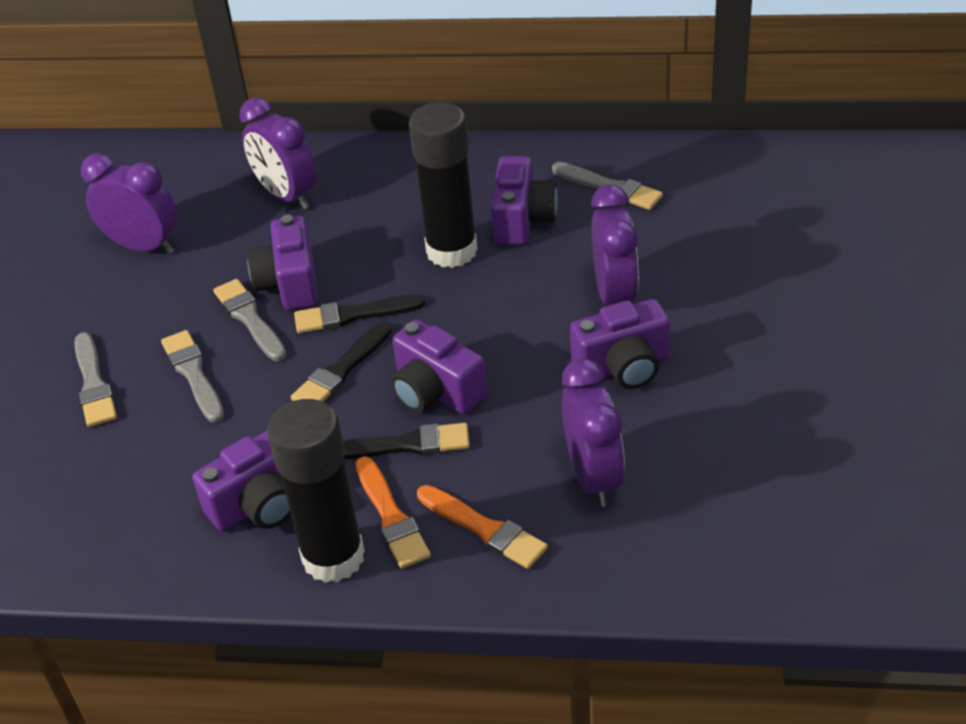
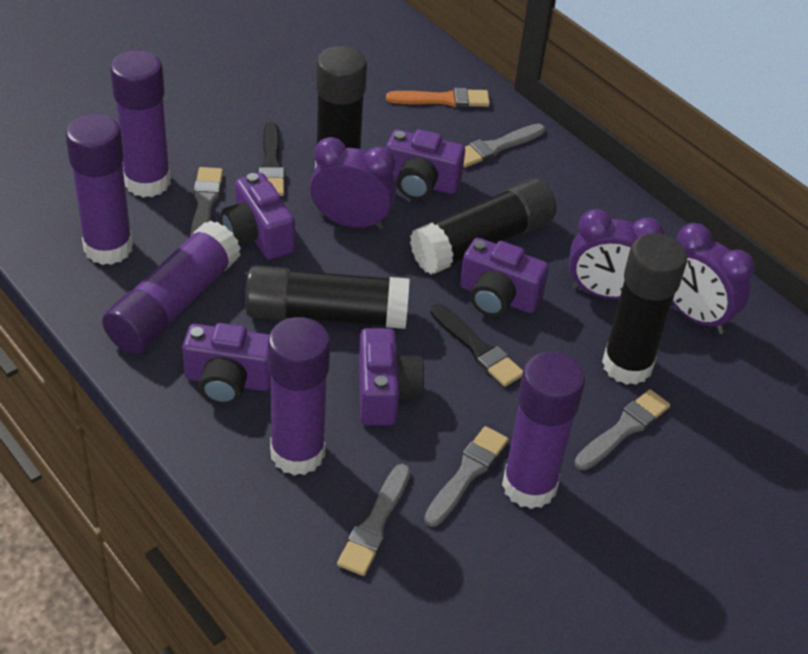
black brush: 3 -> 2
black glue stick: 2 -> 4
grey brush: 4 -> 5
orange brush: 2 -> 1
purple clock: 4 -> 3
purple glue stick: 0 -> 5

